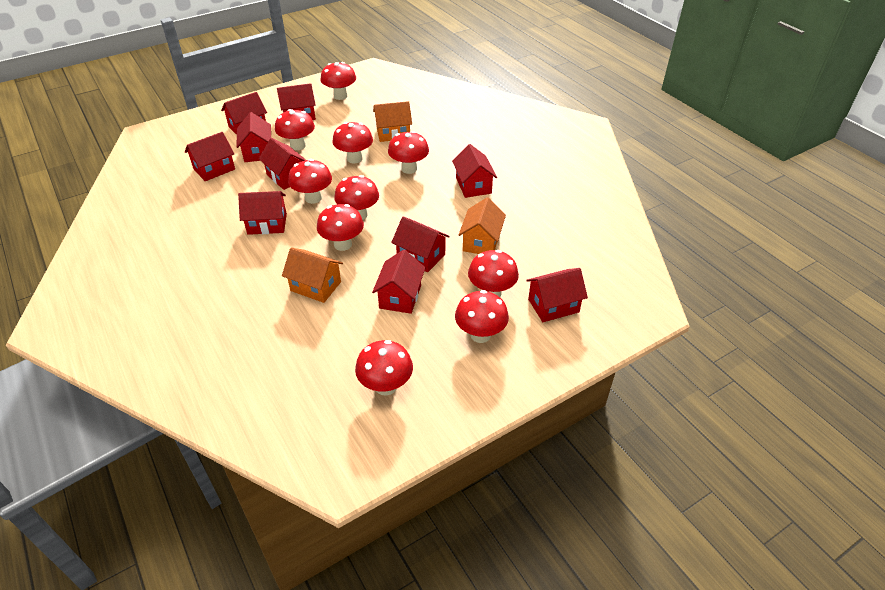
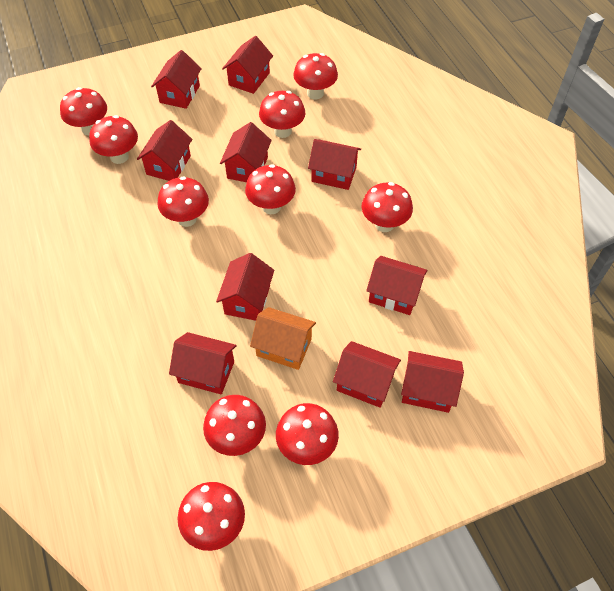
orange house: 3 -> 1

